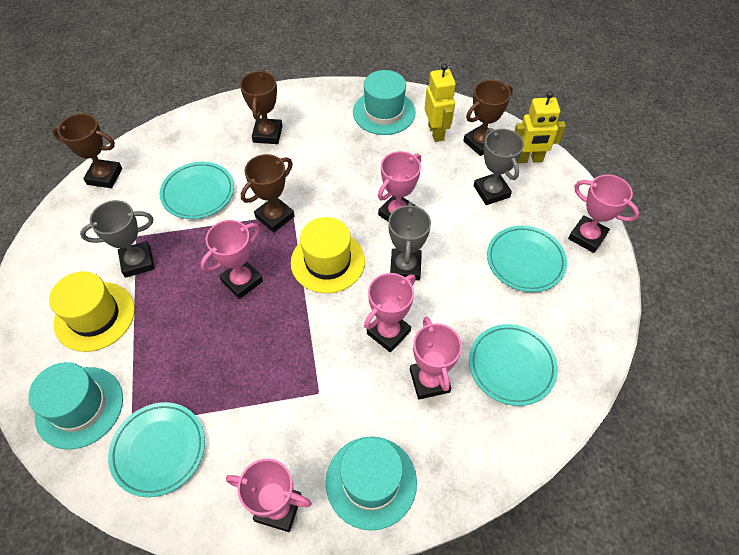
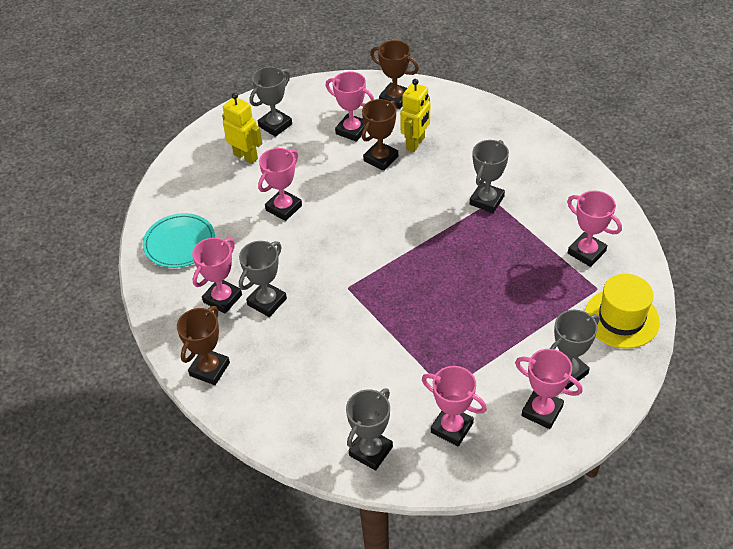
brown trophy: 4 -> 3
grey trophy: 3 -> 5
turquoise hat: 3 -> 0
turquoise plate: 4 -> 1
yellow hat: 2 -> 1

